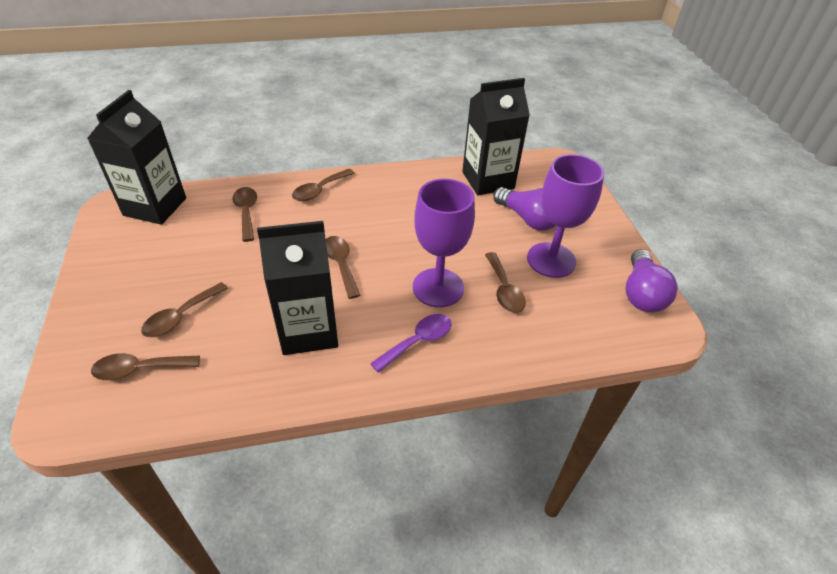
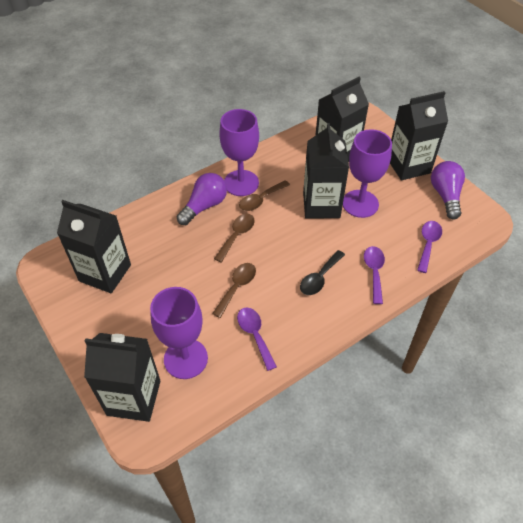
black carton: 3 -> 5
black spoon: 0 -> 1
brown spoon: 6 -> 3
purple goblet: 2 -> 3
purple spoon: 1 -> 3

